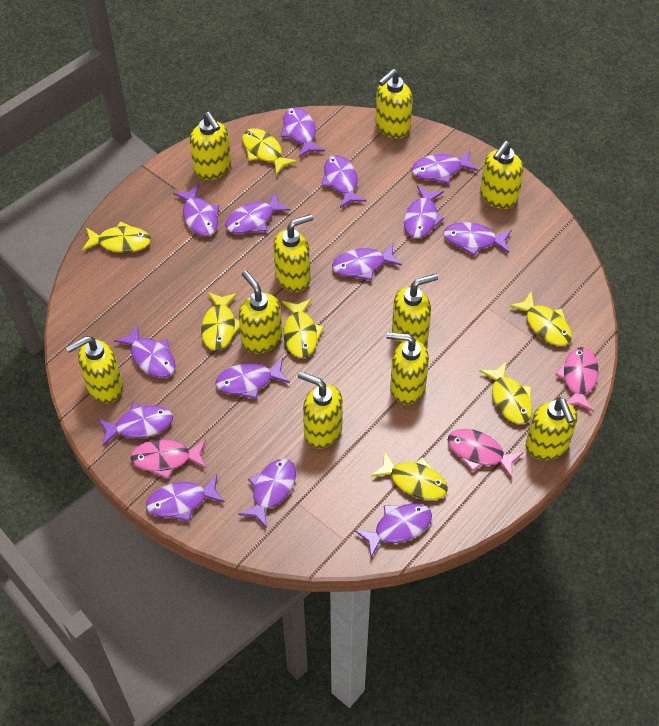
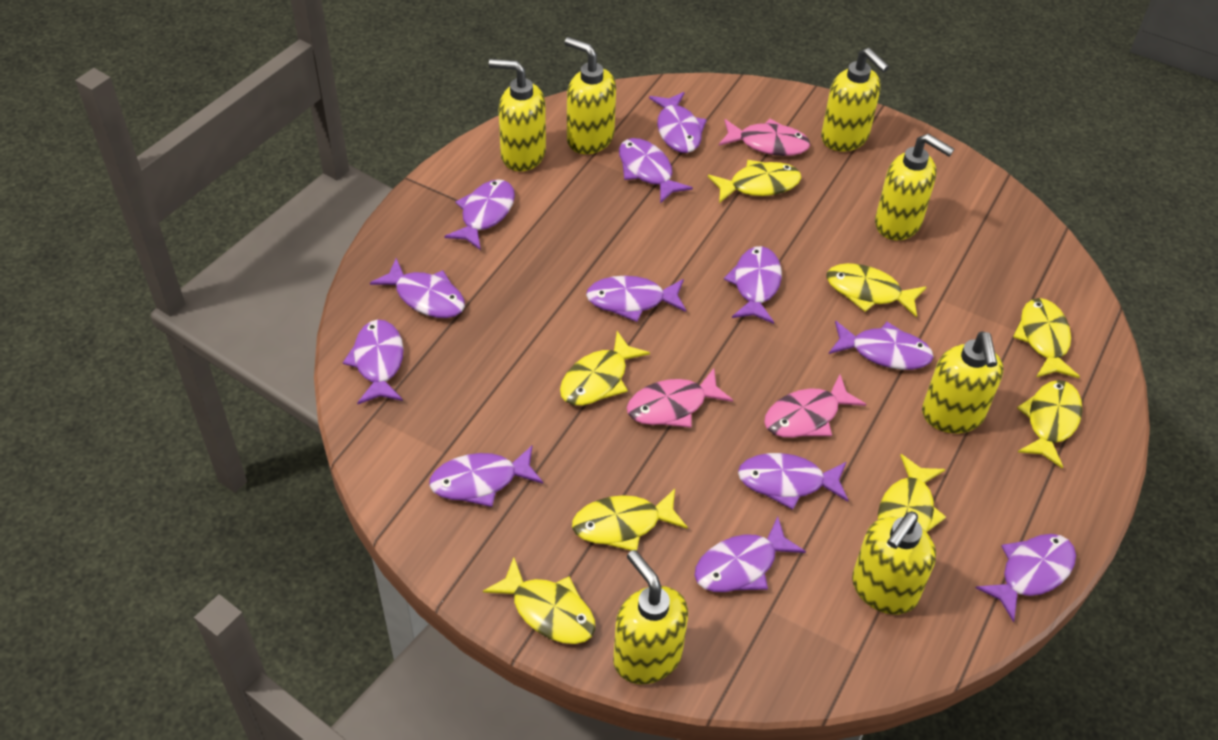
purple fish: 14 -> 12
yellow fish: 7 -> 8
yellow soap dispenser: 10 -> 7

